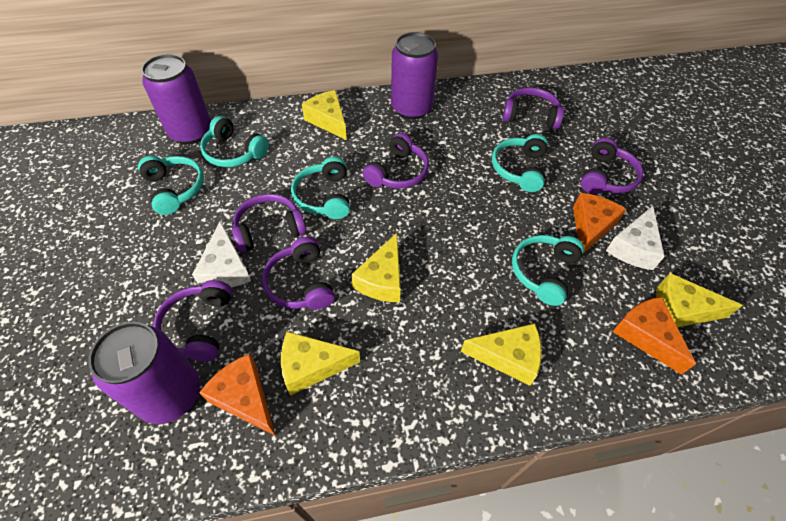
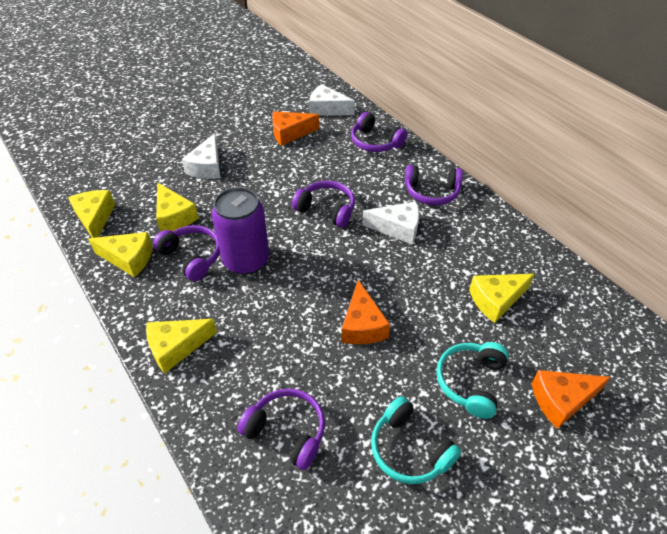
purple can: 3 -> 1
purple headphones: 6 -> 5
turquoise headphones: 5 -> 2
white cheese: 2 -> 3

